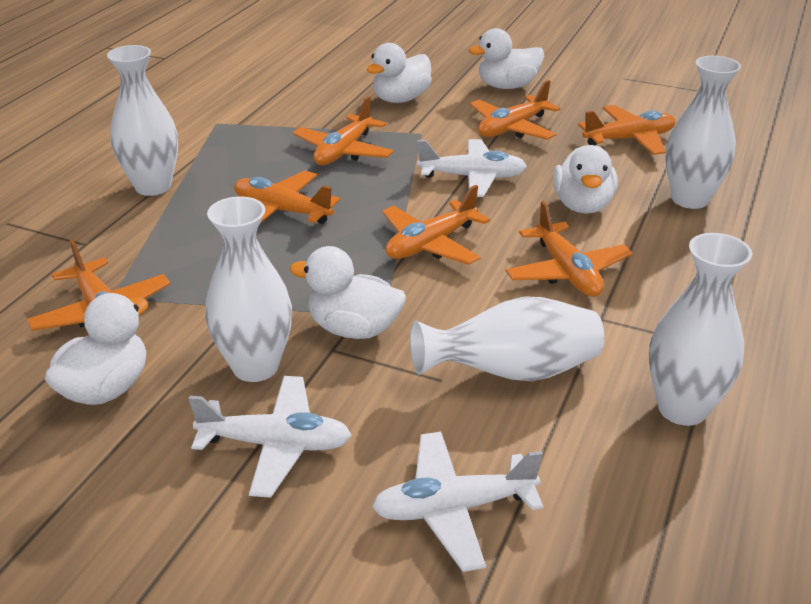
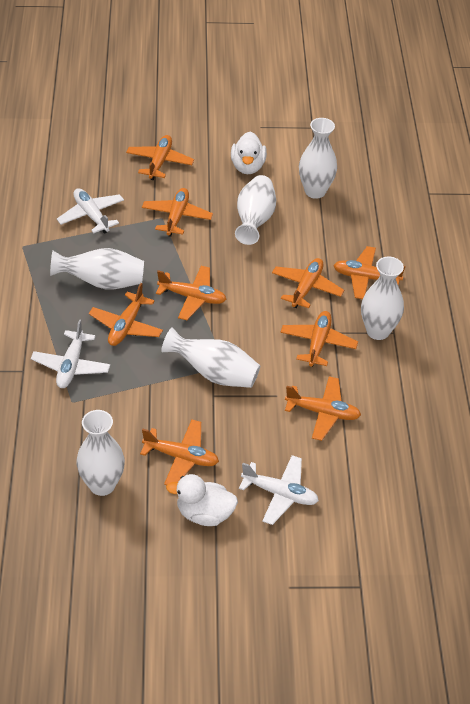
orange plane: 7 -> 9
white duck: 5 -> 2
white vase: 5 -> 6

